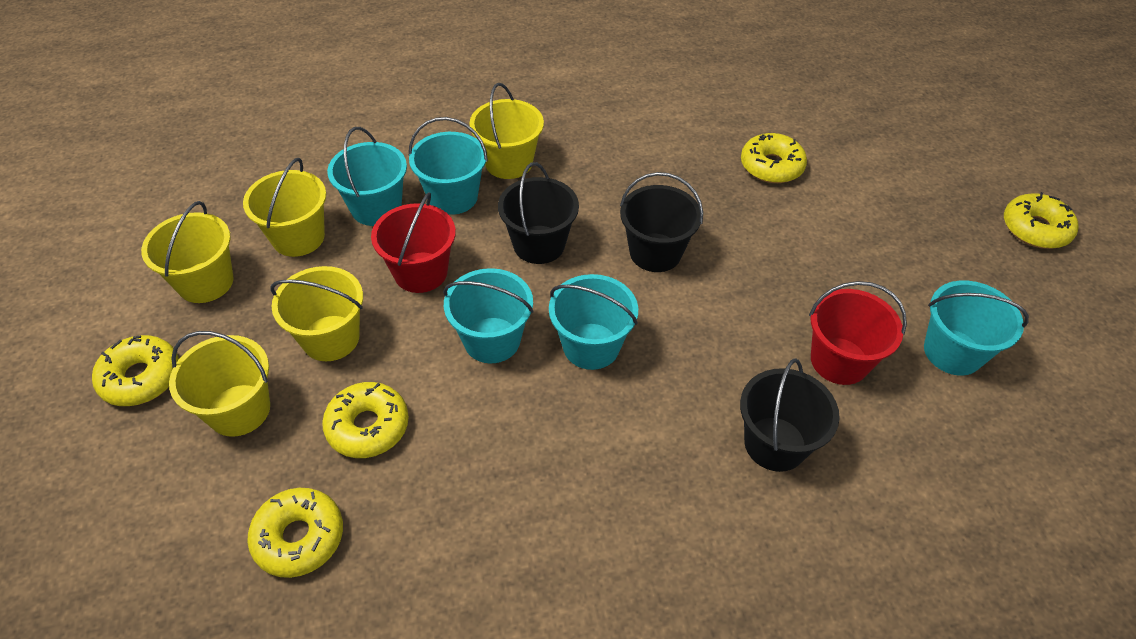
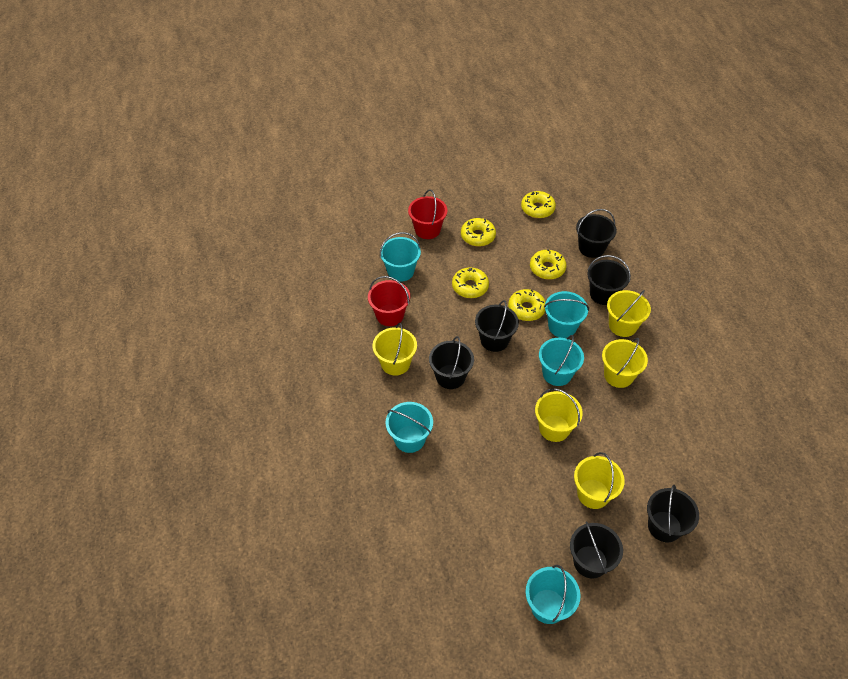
black bucket: 3 -> 6

